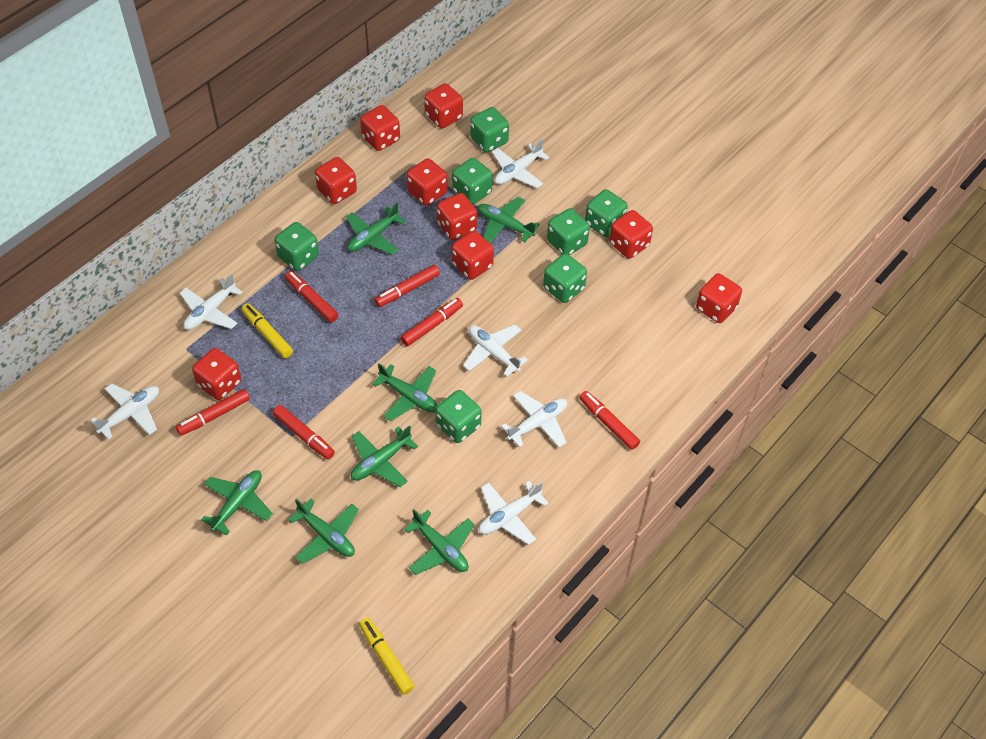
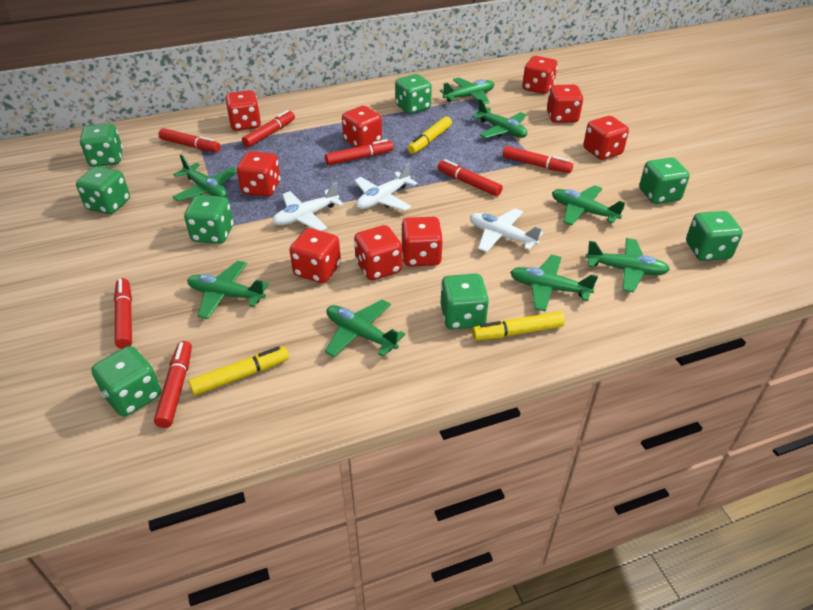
green dice: 7 -> 8
green plane: 7 -> 8
red marker: 6 -> 7
white plane: 6 -> 3
yellow marker: 2 -> 3

